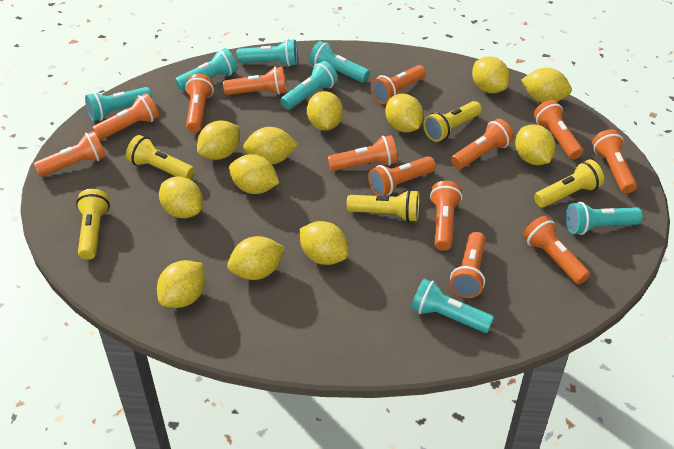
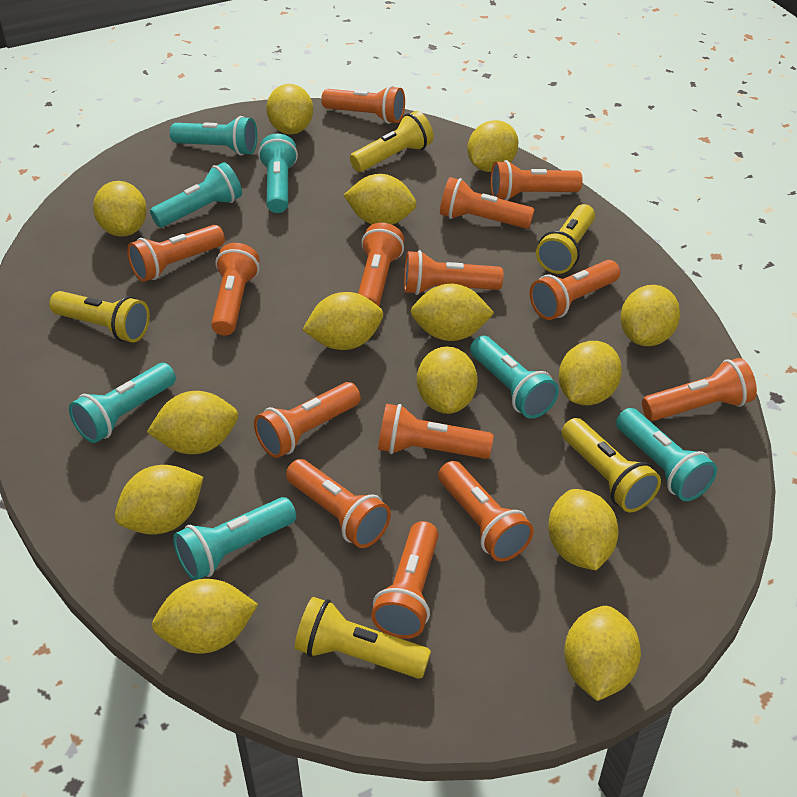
orange flashlight: 13 -> 14
yellow lemon: 12 -> 14

